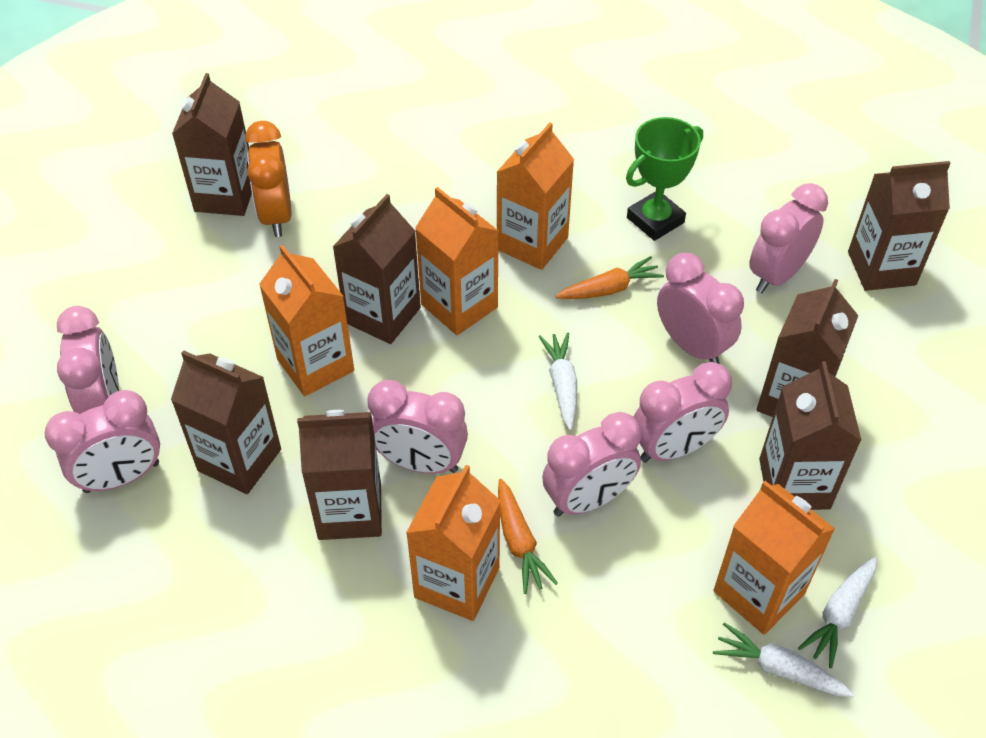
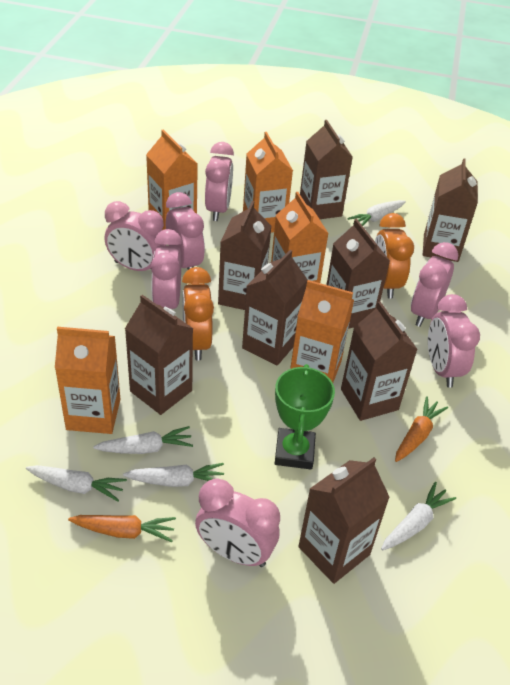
brown carton: 7 -> 8
orange clock: 1 -> 2
white carrot: 3 -> 5

